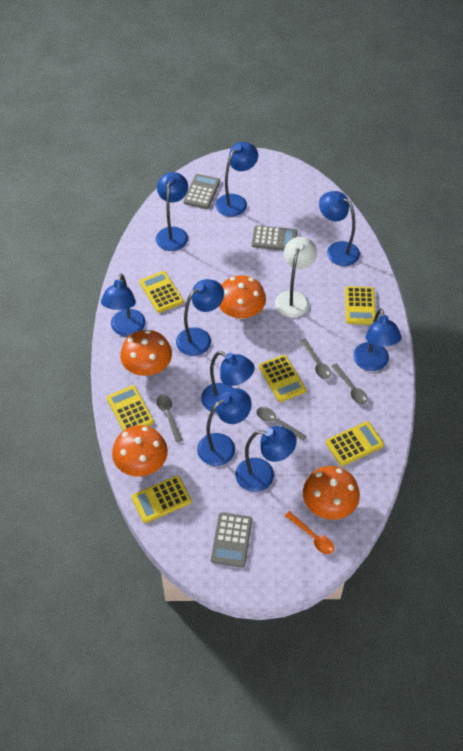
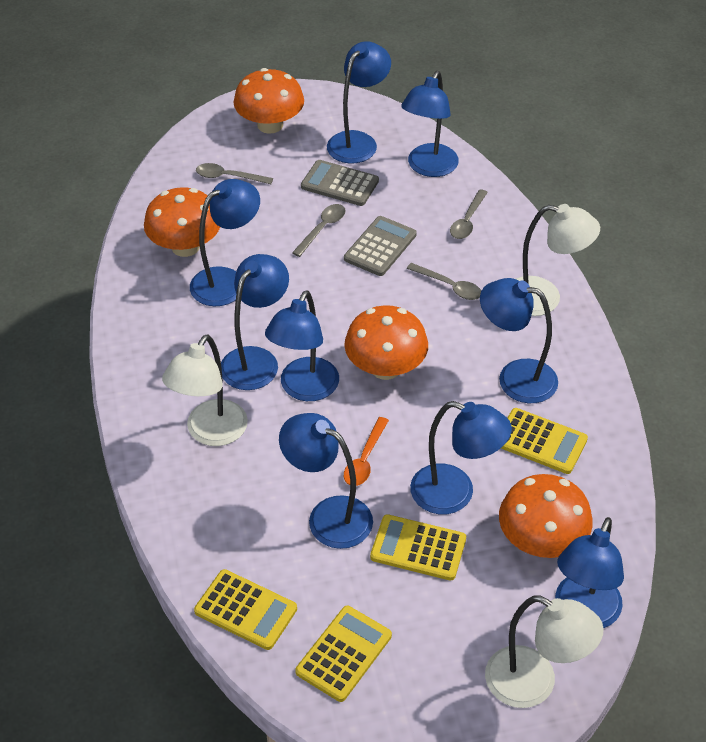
grey calculator: 3 -> 2
white lamp: 1 -> 3
yellow calculator: 6 -> 4

